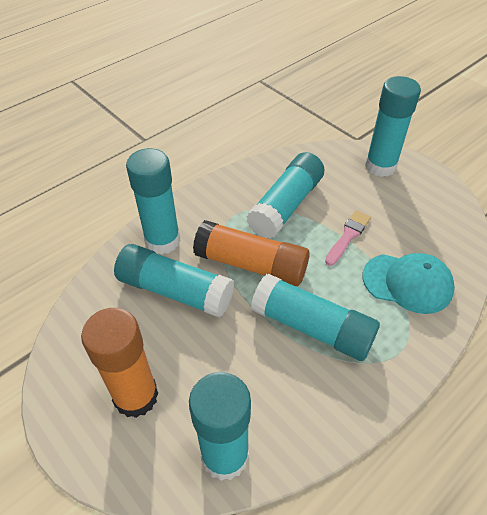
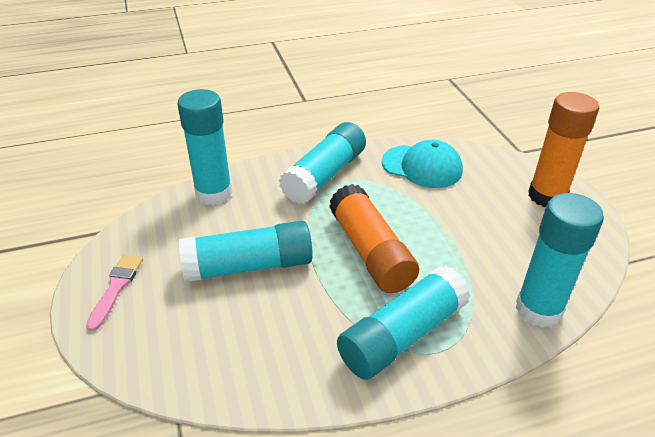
turquoise glue stick: 6 -> 5

